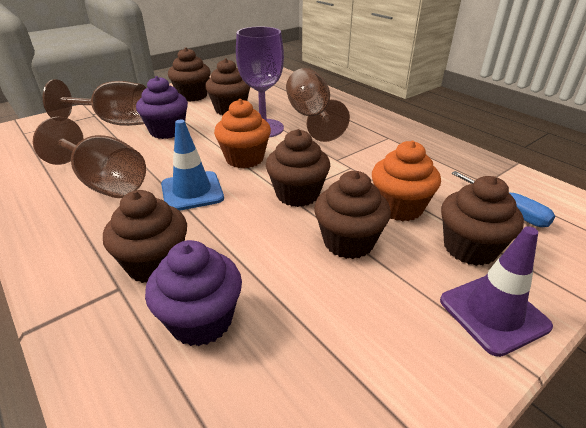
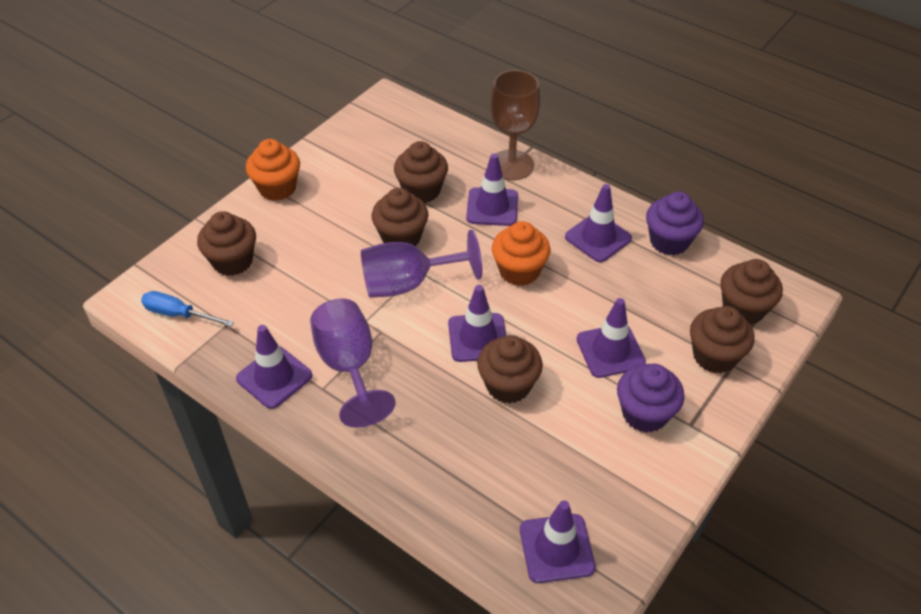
blue traffic cone: 1 -> 0
brown goblet: 3 -> 1
purple goblet: 1 -> 2
purple traffic cone: 1 -> 6

